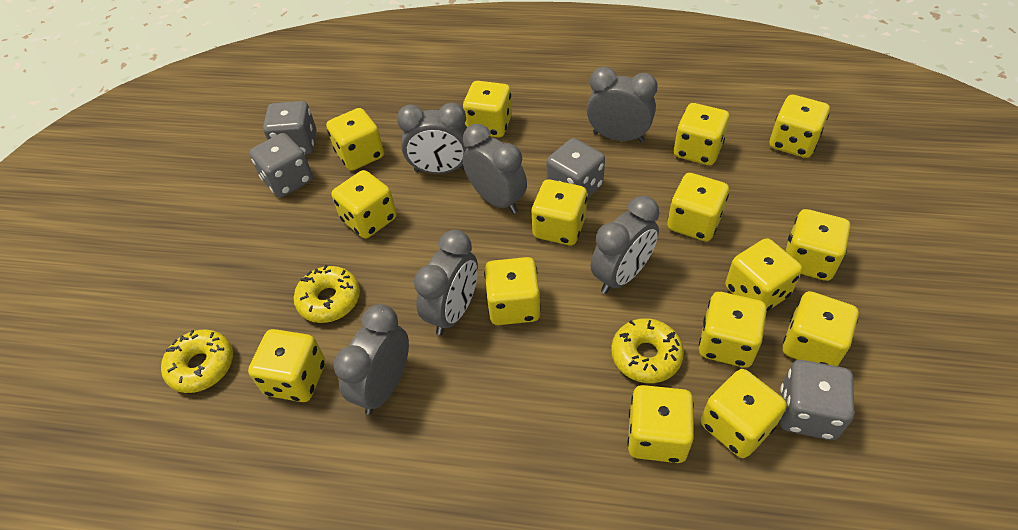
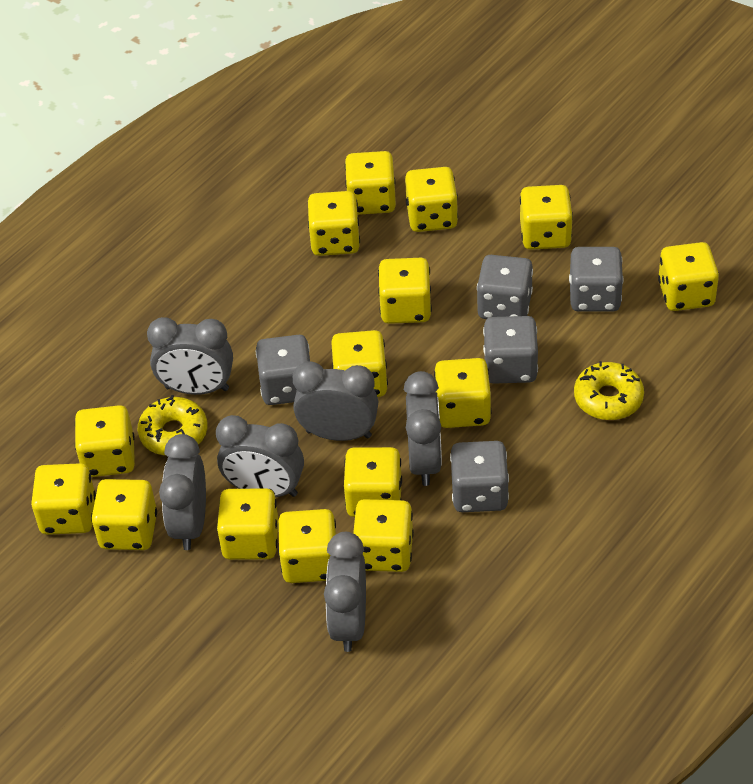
grey dice: 4 -> 5
yellow donut: 3 -> 2

